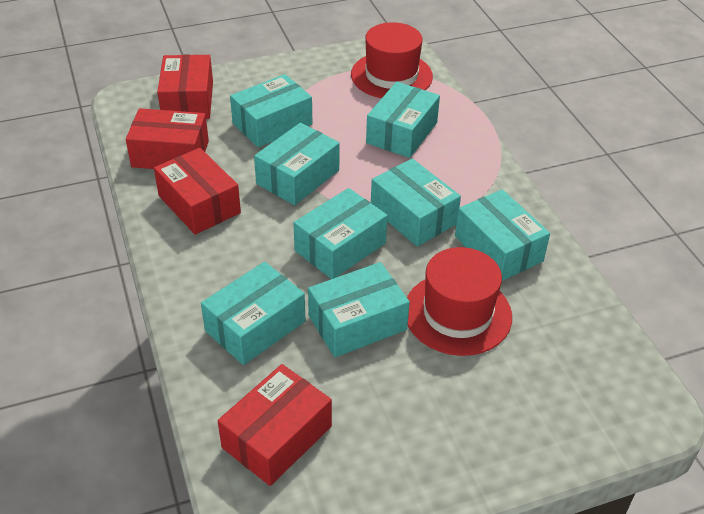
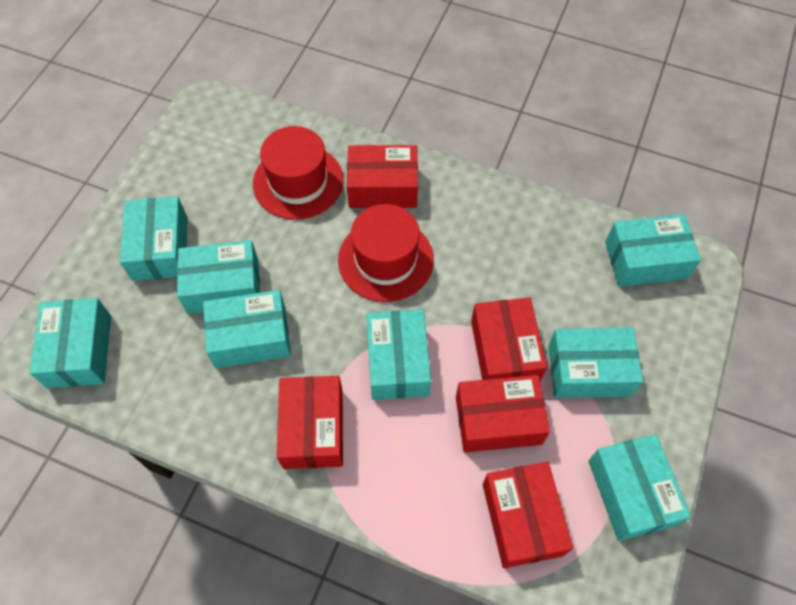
red box: 4 -> 5

